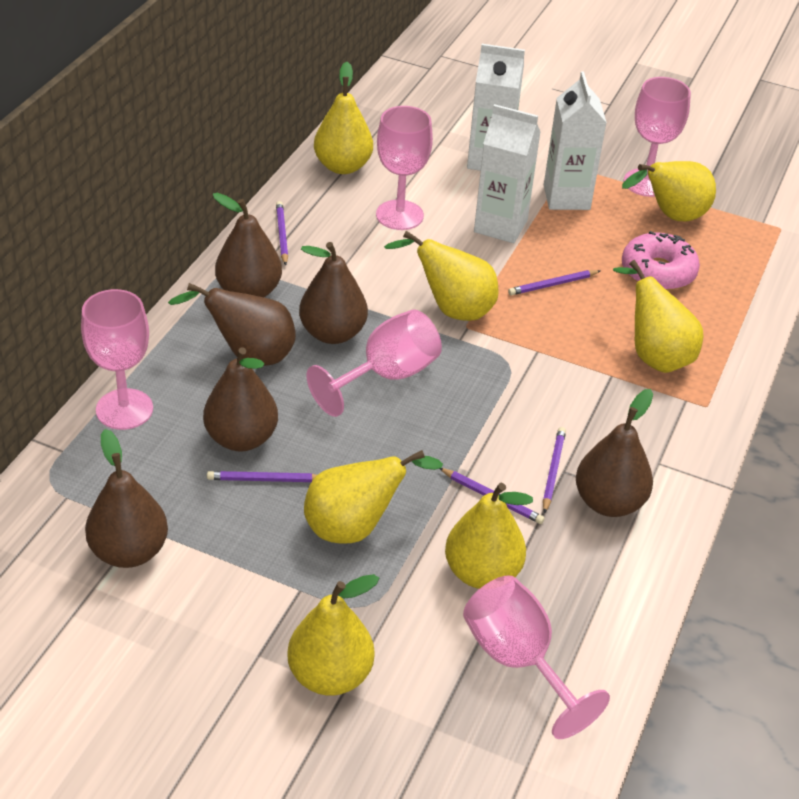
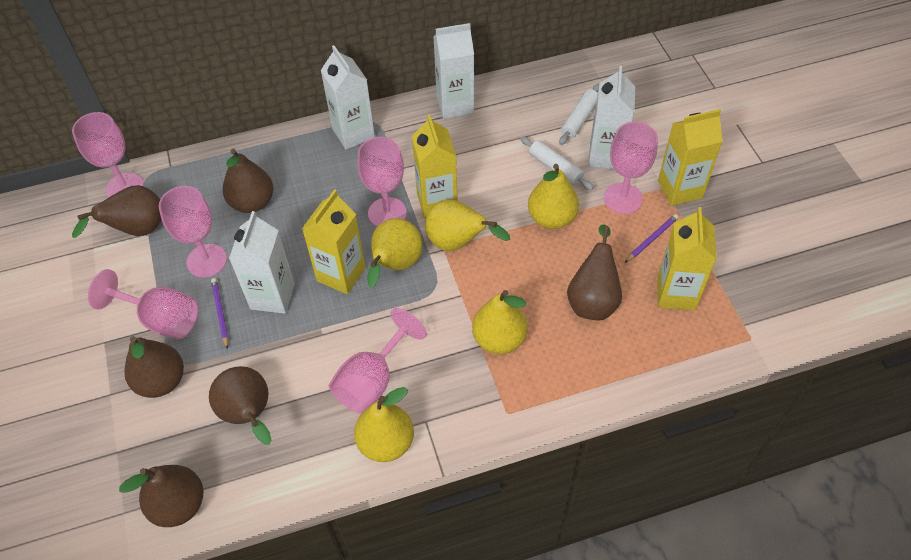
pink donut: 1 -> 0
pink goblet: 5 -> 6
purple pencil: 5 -> 2
white carton: 3 -> 4
white rolling pin: 0 -> 2
yellow carton: 0 -> 4
yellow pear: 7 -> 5

